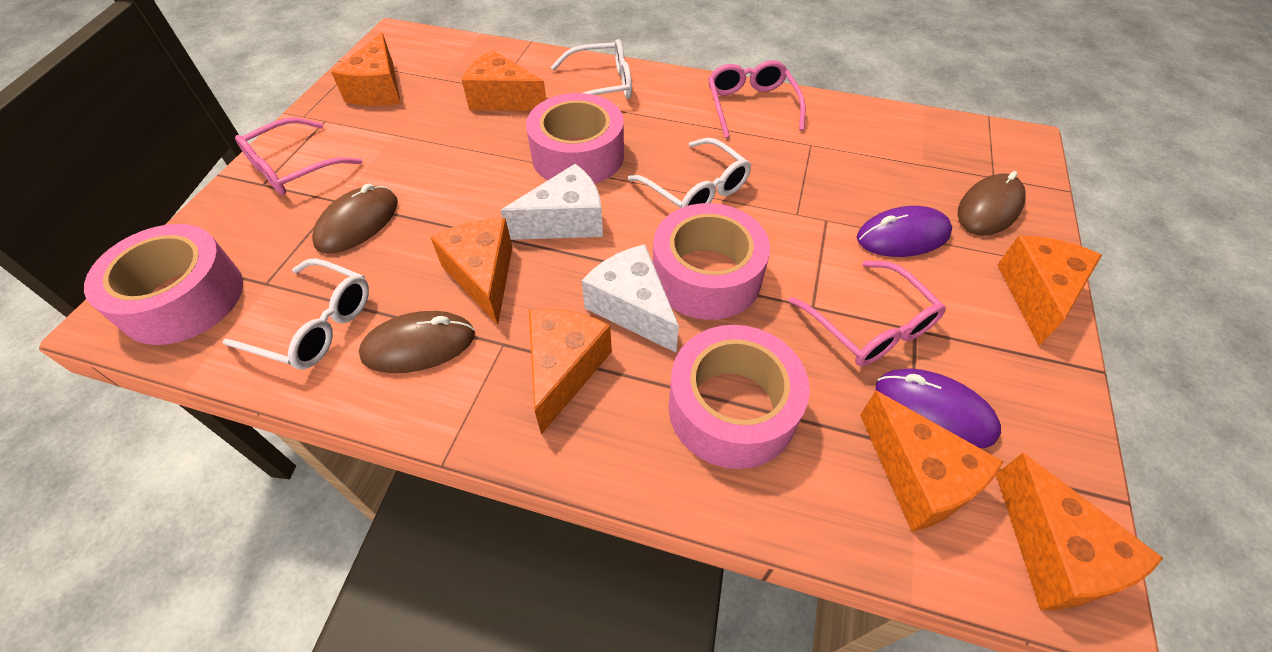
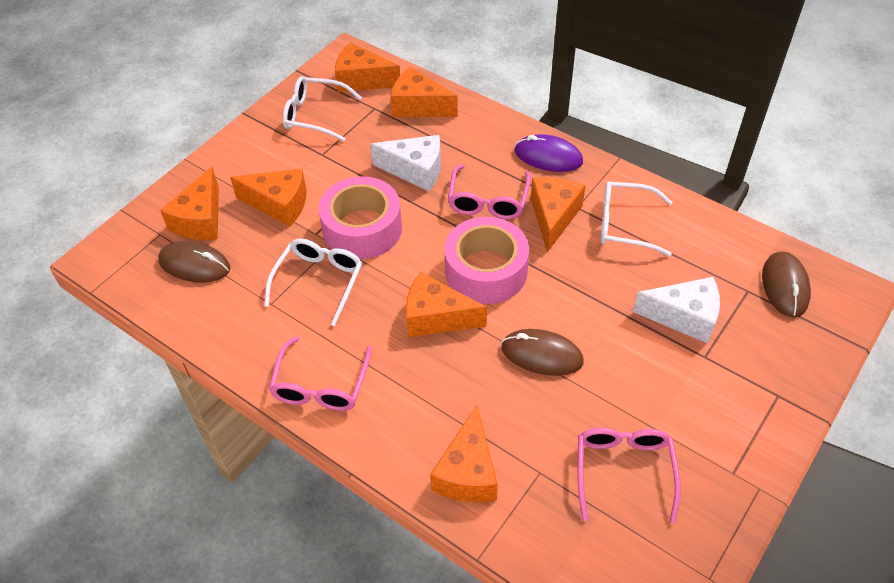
pink tape: 4 -> 2
purple mouse: 2 -> 1

